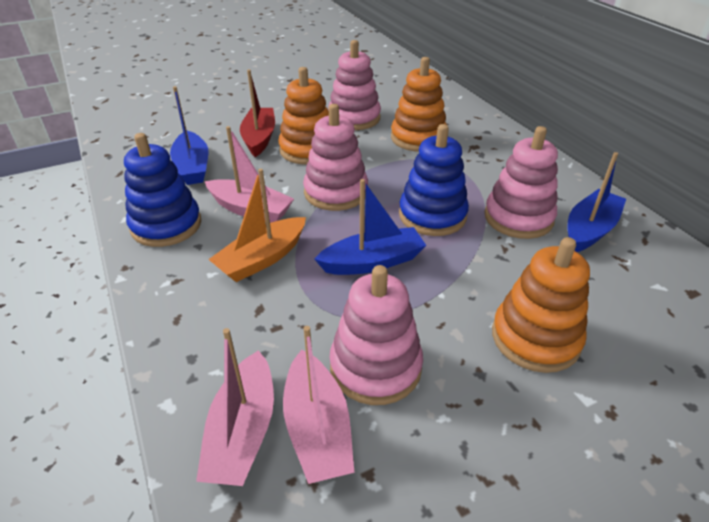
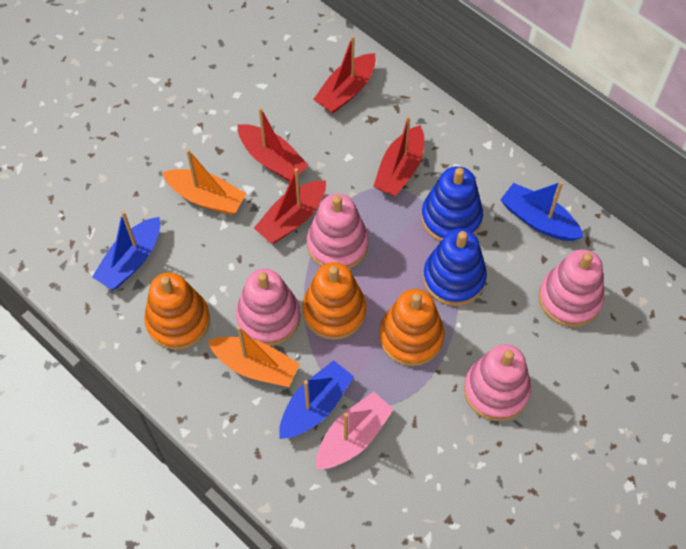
orange boat: 1 -> 2
pink boat: 3 -> 1
red boat: 1 -> 4

